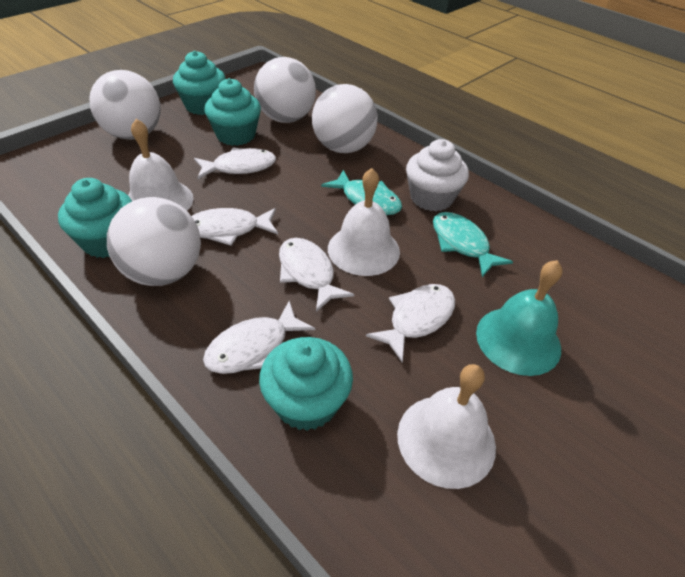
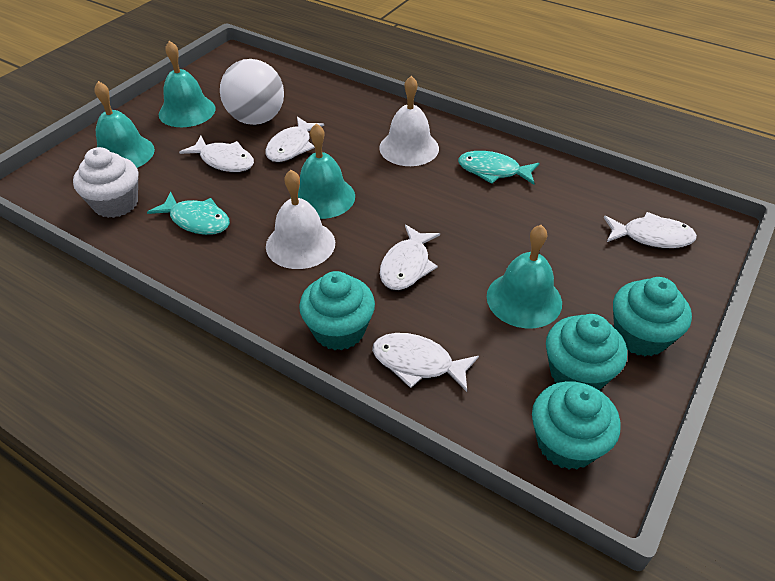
turquoise bell: 1 -> 4
white ball: 4 -> 1
white bell: 3 -> 2

